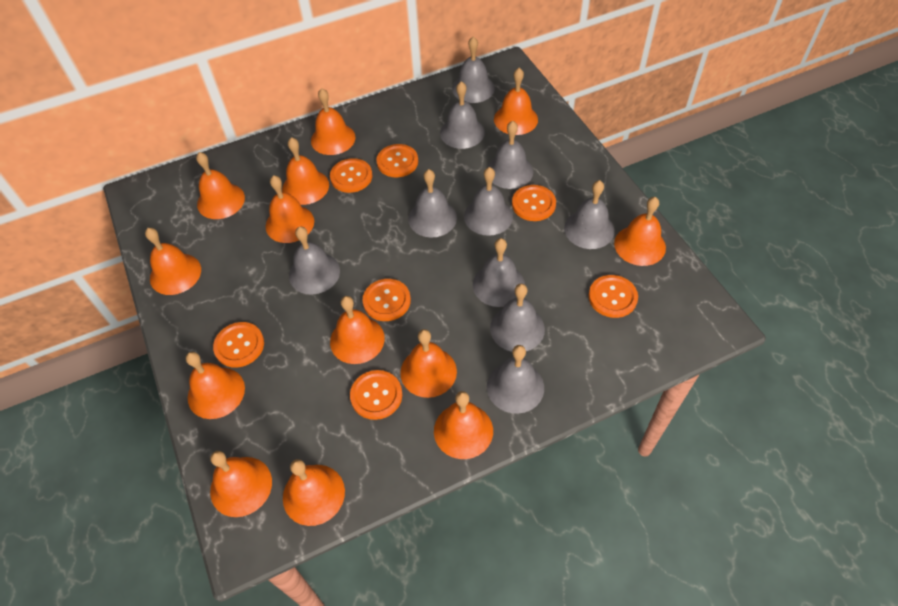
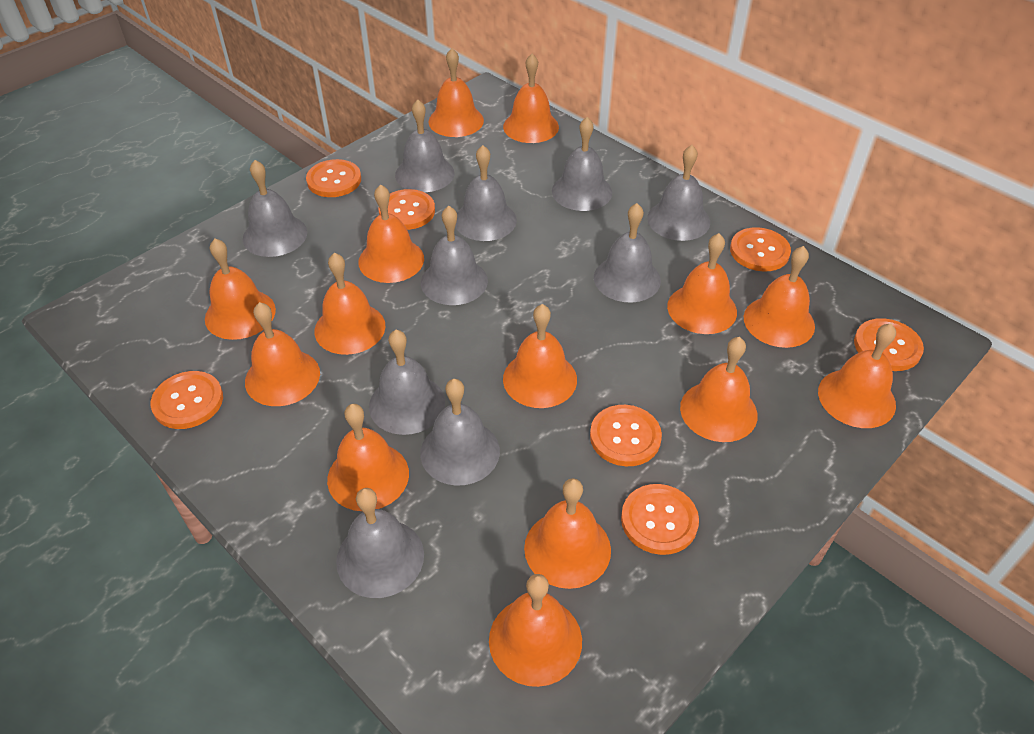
orange bell: 13 -> 14

